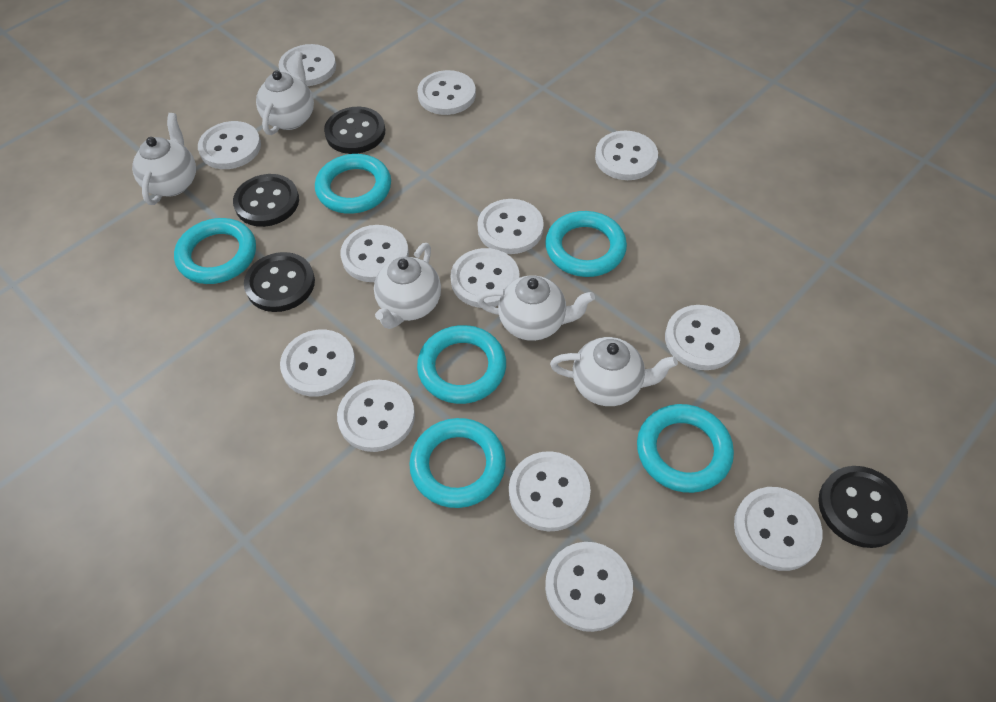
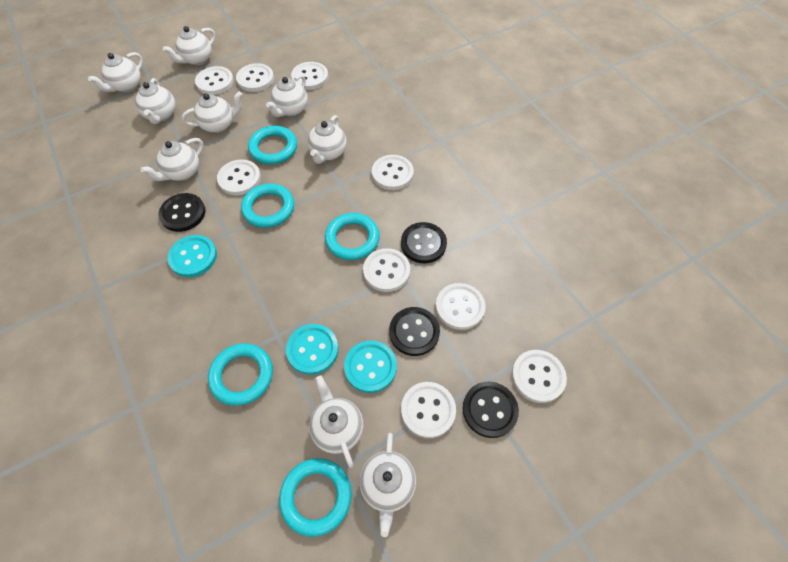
turquoise button: 0 -> 3
turquoise ring: 6 -> 5
white button: 13 -> 9
white teapot: 5 -> 9

